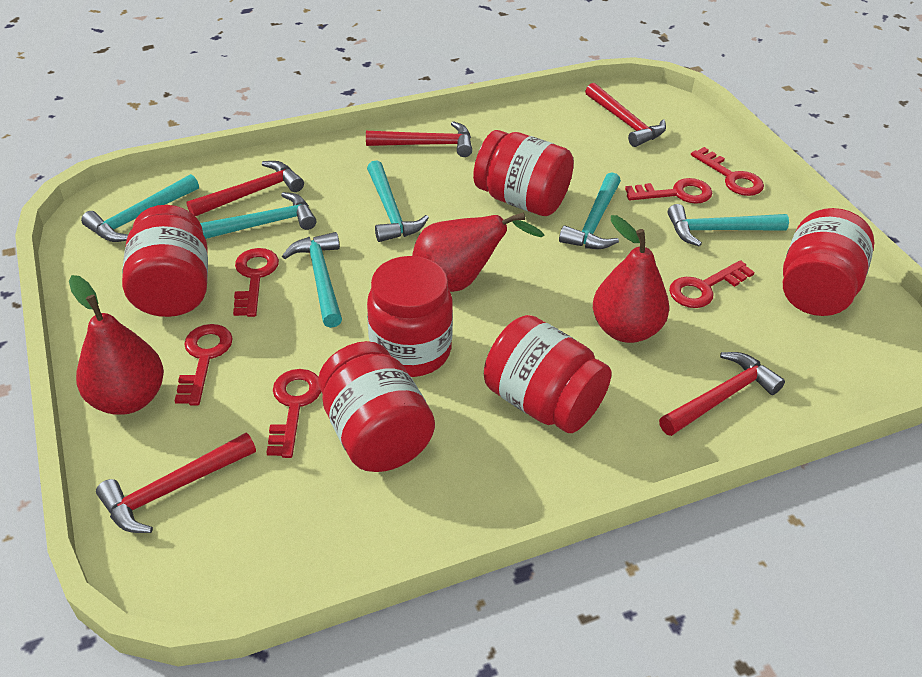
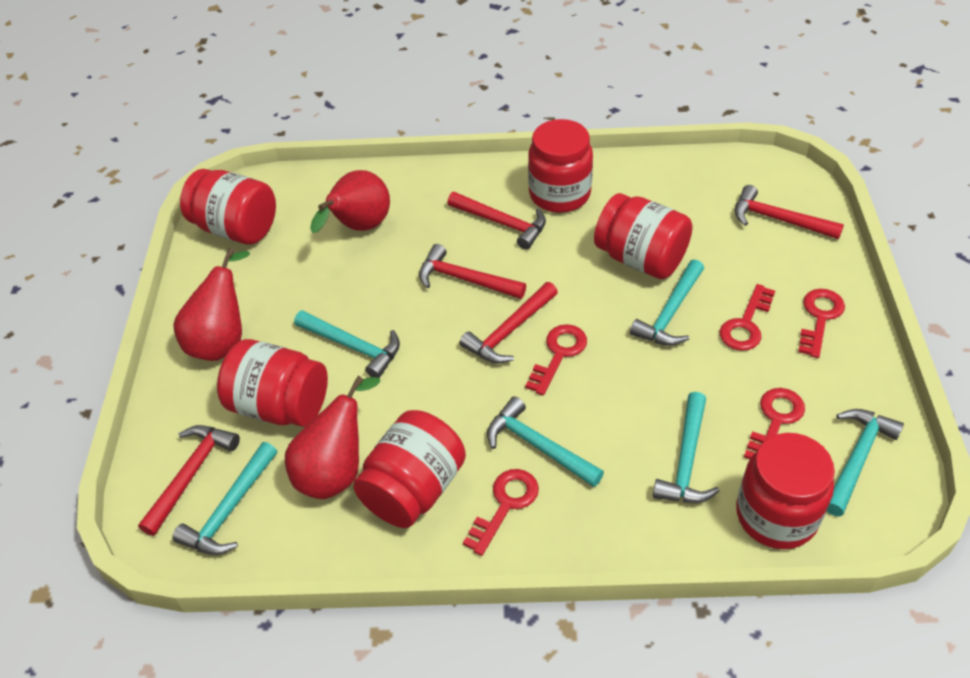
red key: 6 -> 5

